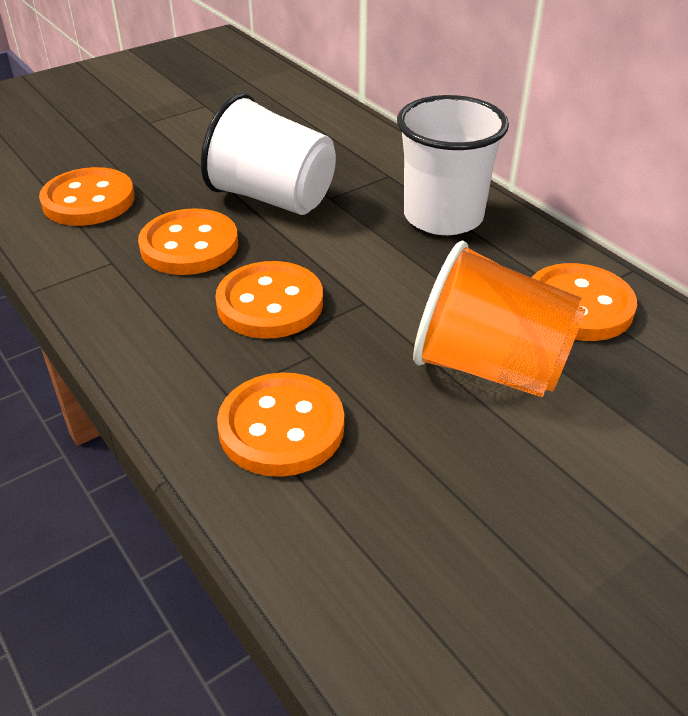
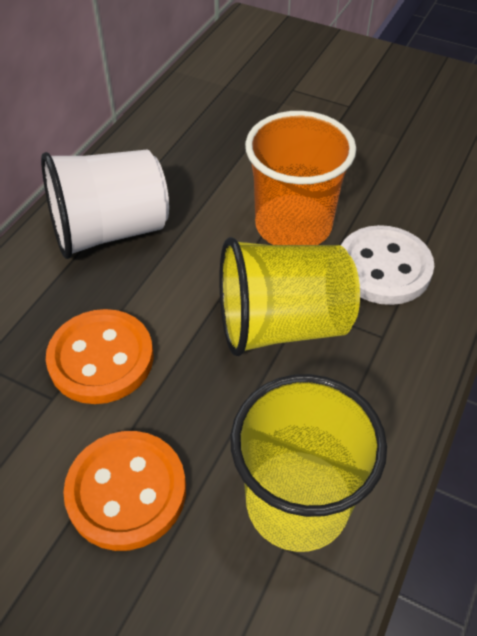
orange button: 5 -> 2
white button: 0 -> 1
white cup: 2 -> 1
yellow cup: 0 -> 2

